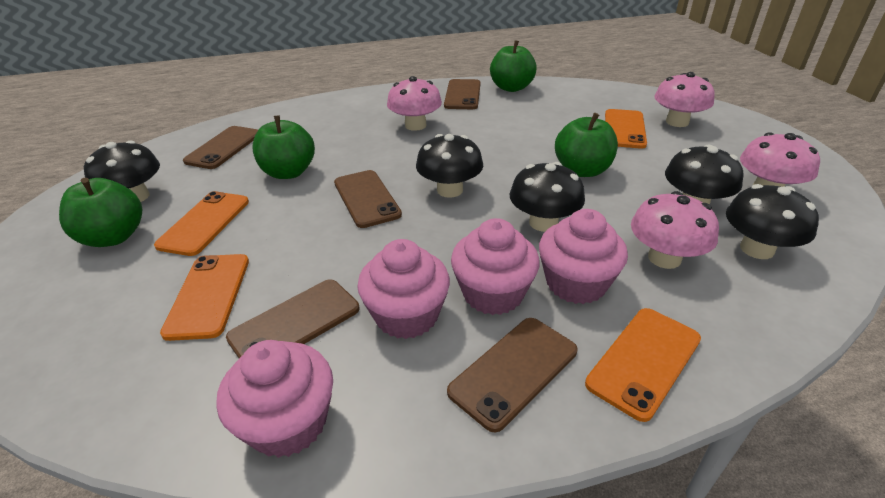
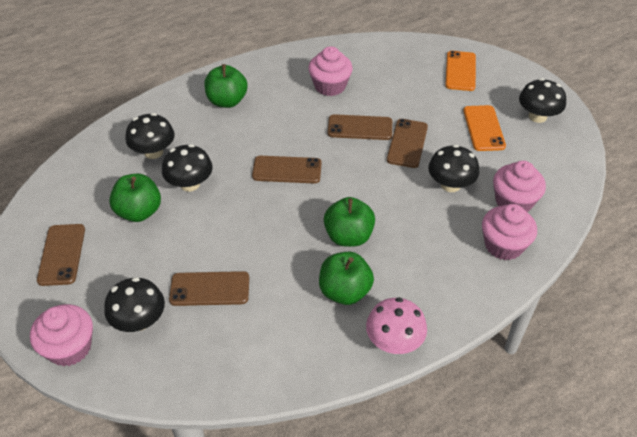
orange phone: 4 -> 2
pink mushroom: 4 -> 1

